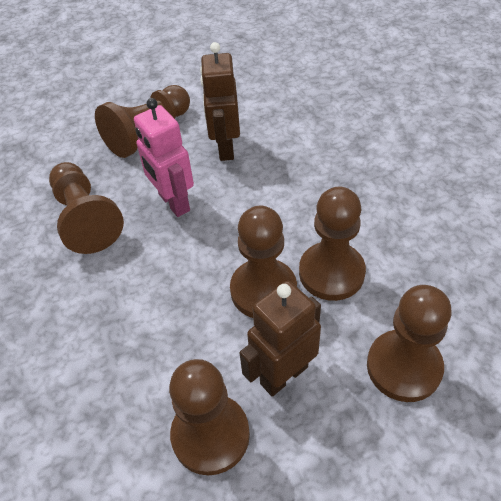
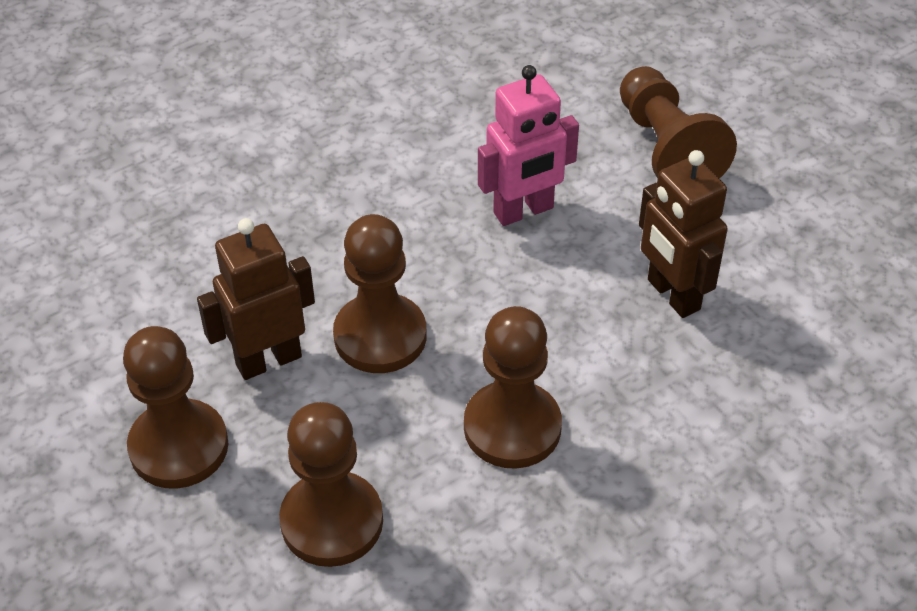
brown pawn: 6 -> 5

